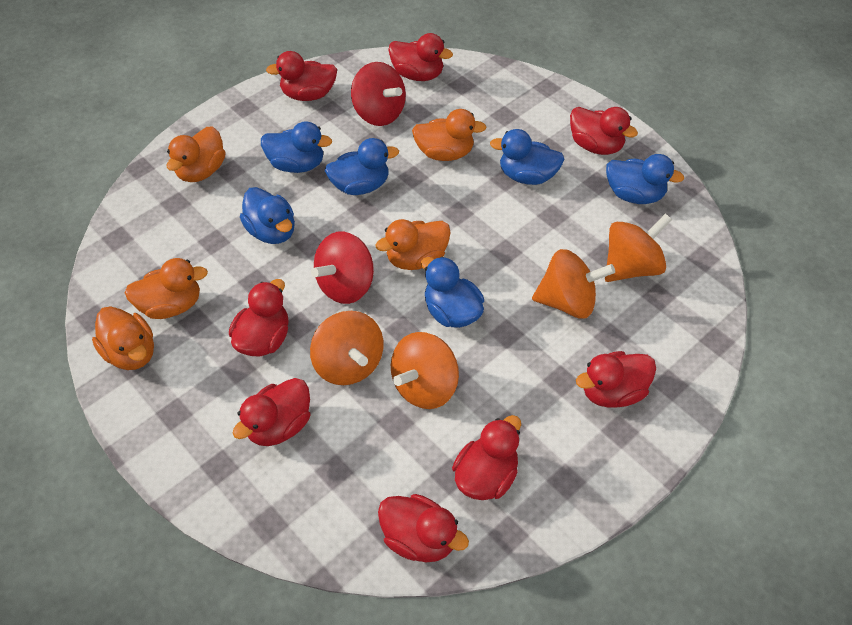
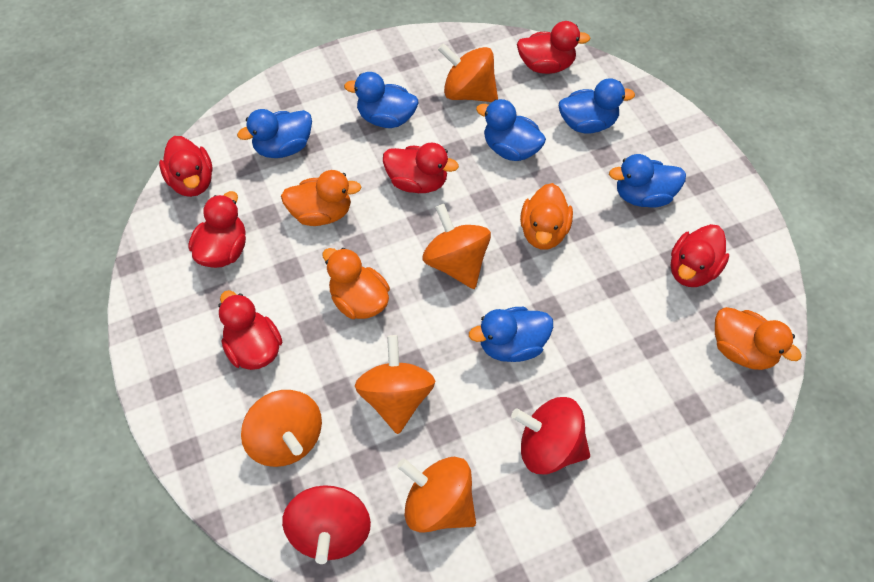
orange duck: 5 -> 4
orange spinning top: 4 -> 5
red duck: 8 -> 6

